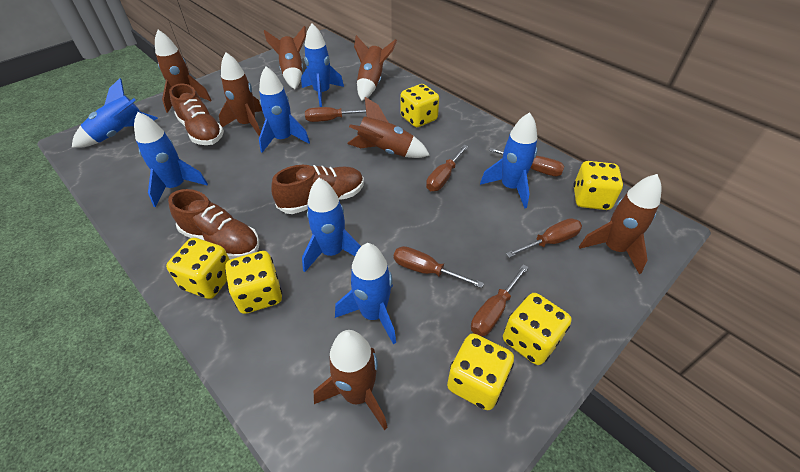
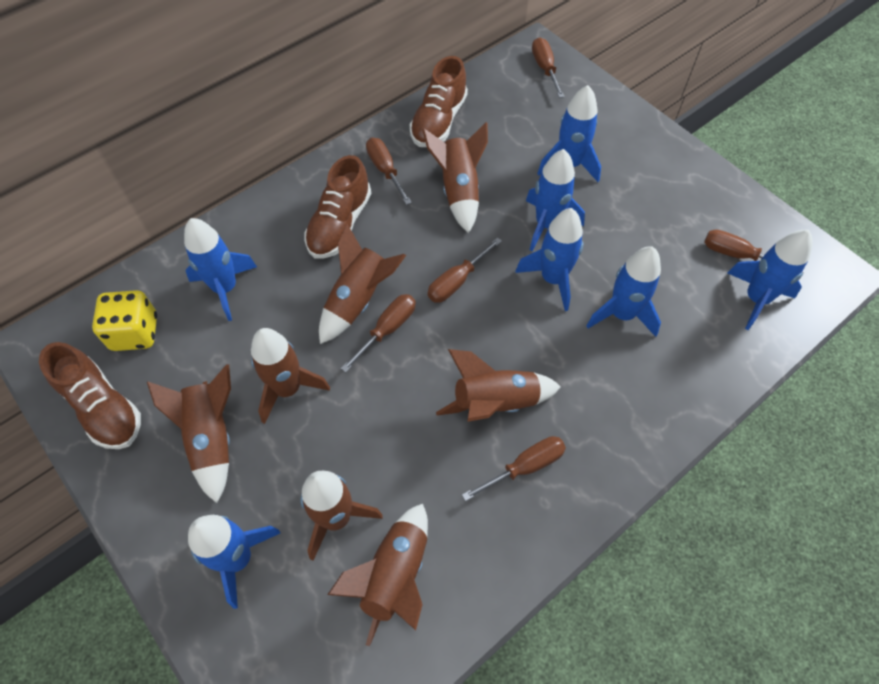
yellow dice: 6 -> 1

